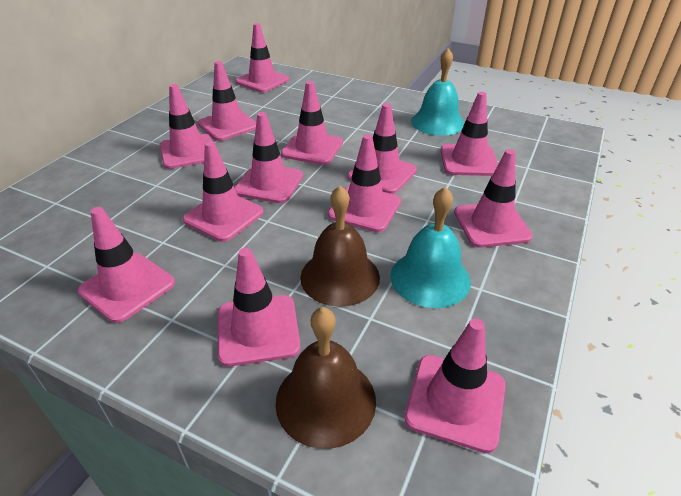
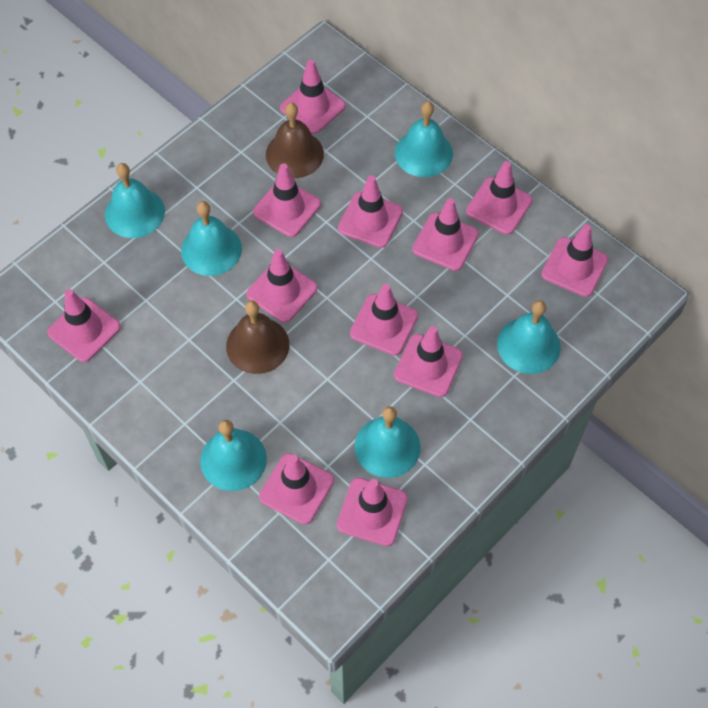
pink traffic cone: 13 -> 12
turquoise bell: 2 -> 6

